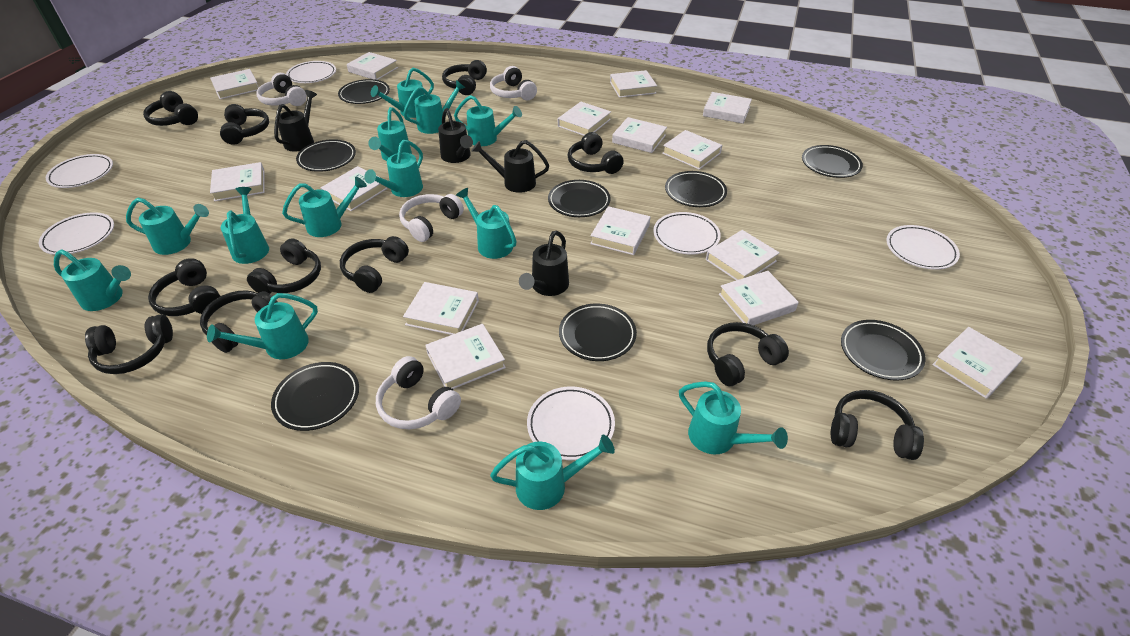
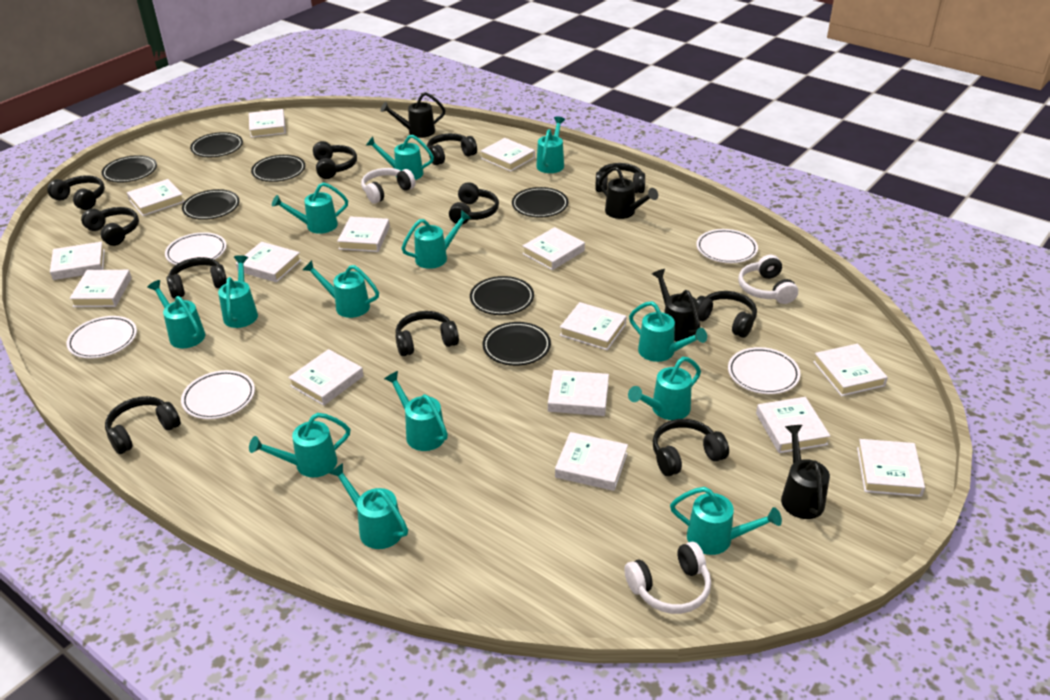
black plate: 8 -> 7
white headphones: 4 -> 3
white plate: 6 -> 5

